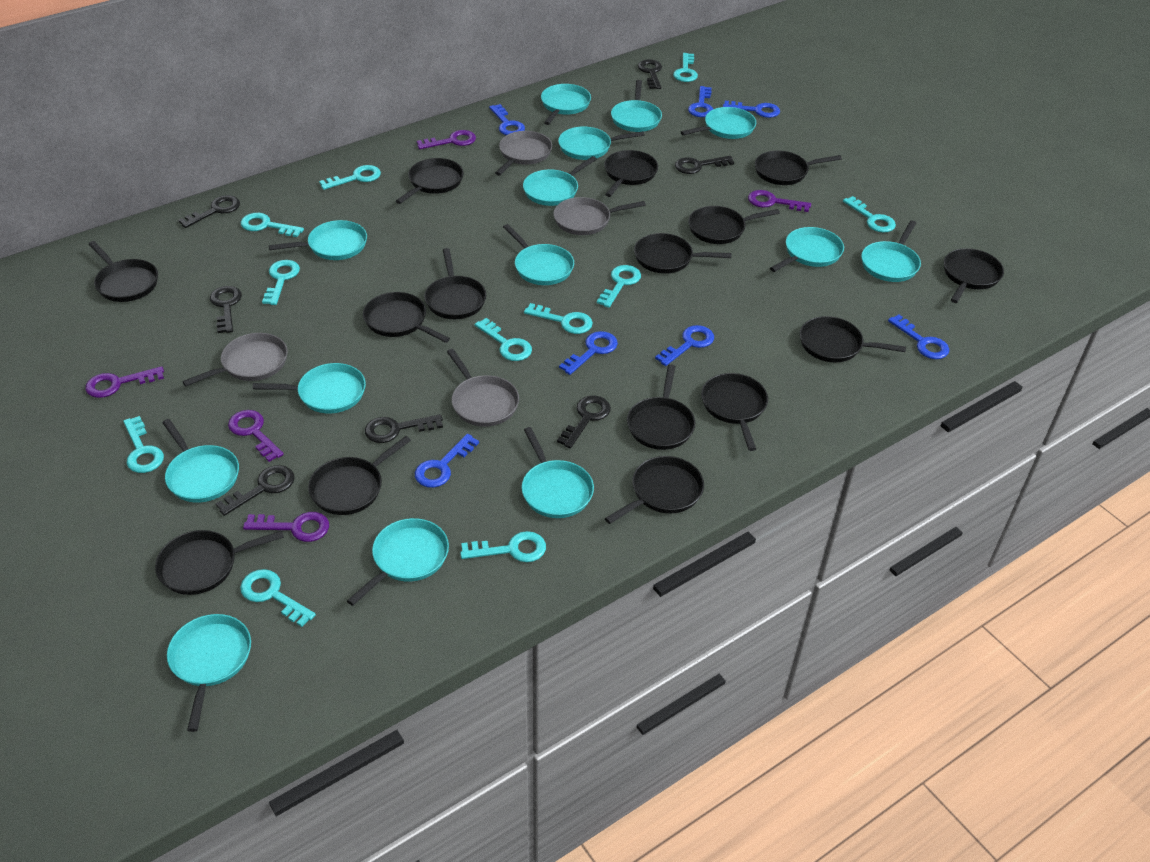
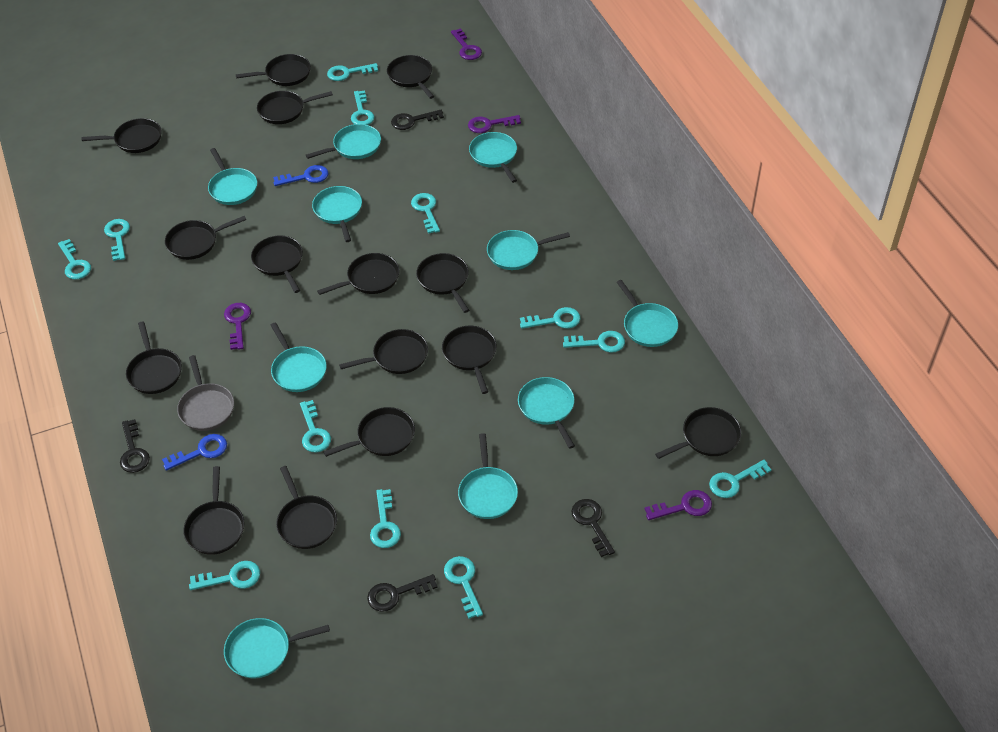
black key: 7 -> 4
blue key: 7 -> 2
grey pan: 4 -> 1
purple key: 5 -> 4
turquoise key: 11 -> 12
turquoise pan: 14 -> 10

